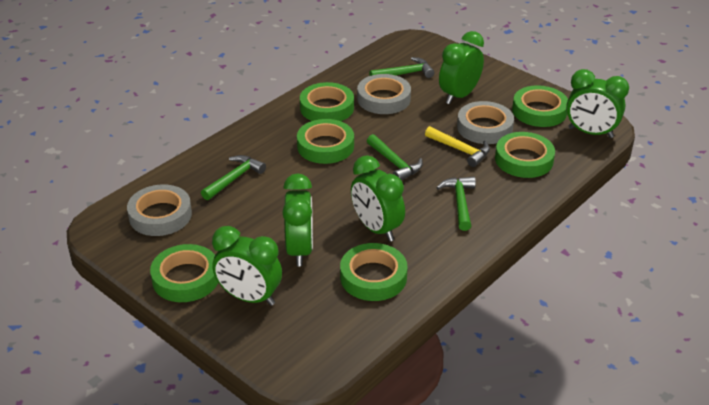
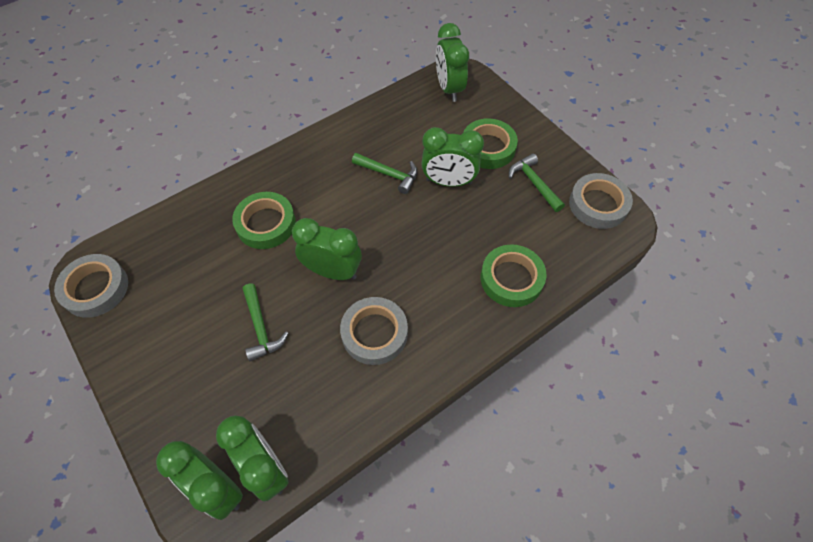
green hammer: 4 -> 3
green tape: 6 -> 3
yellow hammer: 1 -> 0

